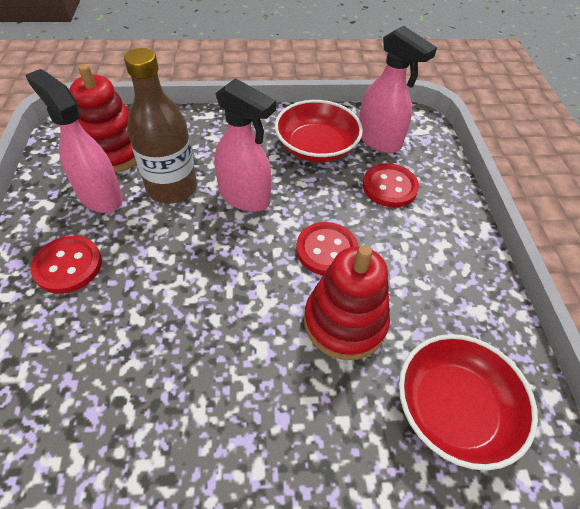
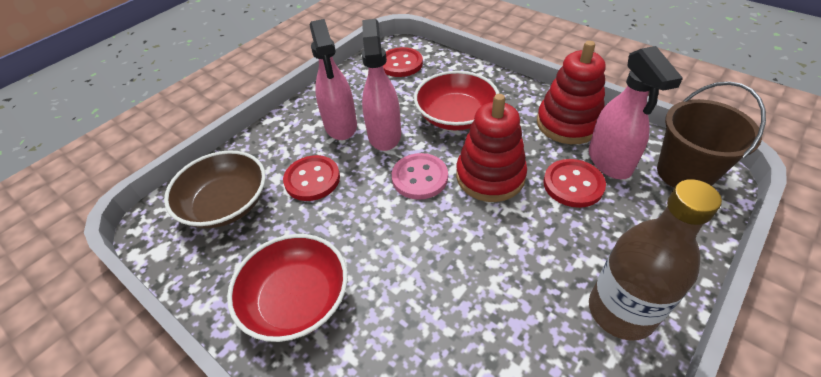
brown bowl: 0 -> 1
brown bucket: 0 -> 1
pink button: 0 -> 1

